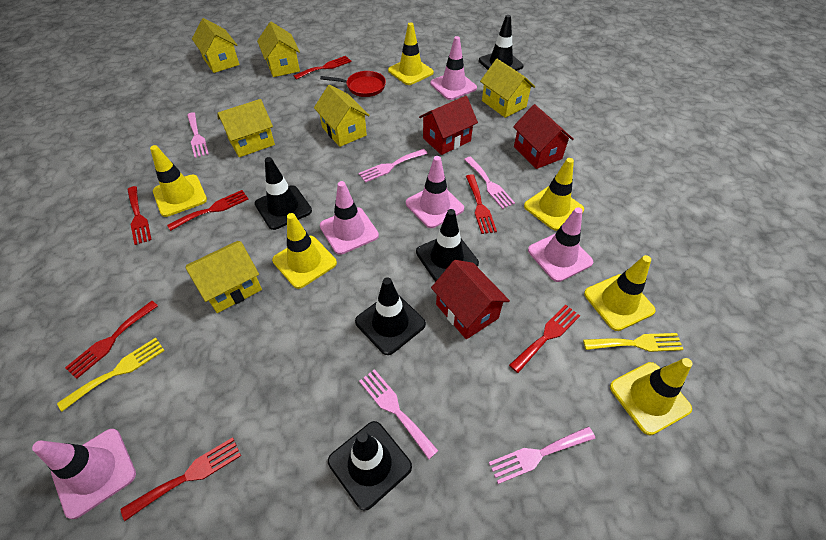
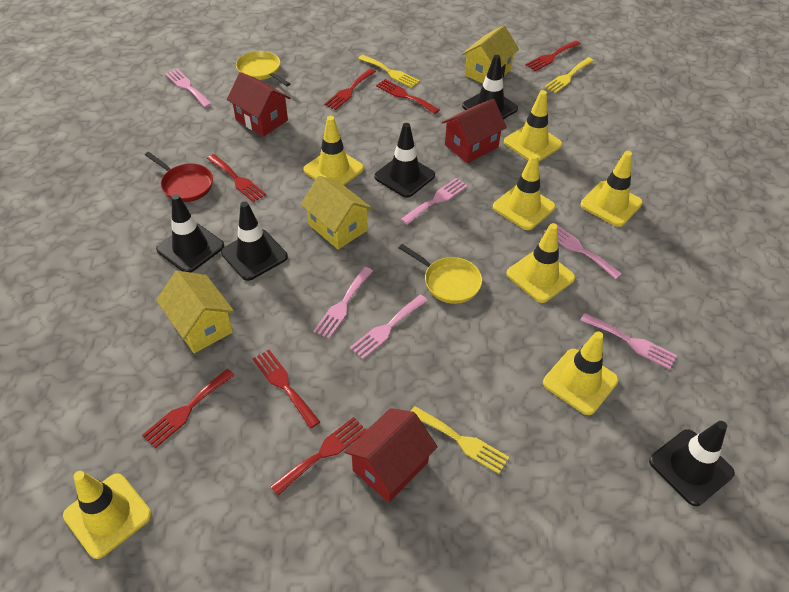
pink fork: 5 -> 6
pink traffic cone: 5 -> 0
yellow fork: 2 -> 3
yellow house: 6 -> 3
yellow pan: 0 -> 2
yellow traffic cone: 6 -> 7

